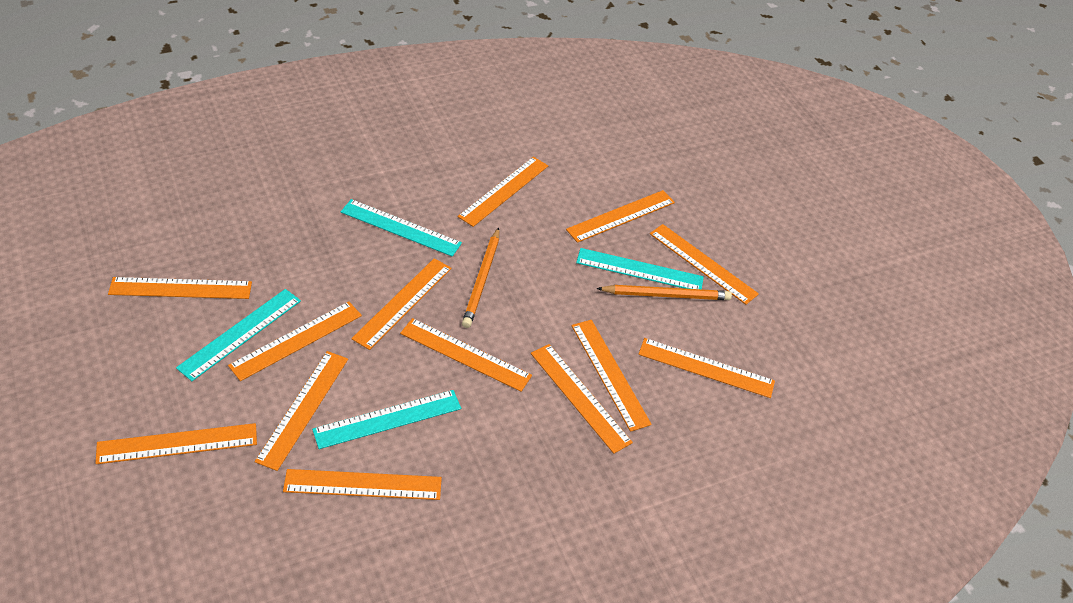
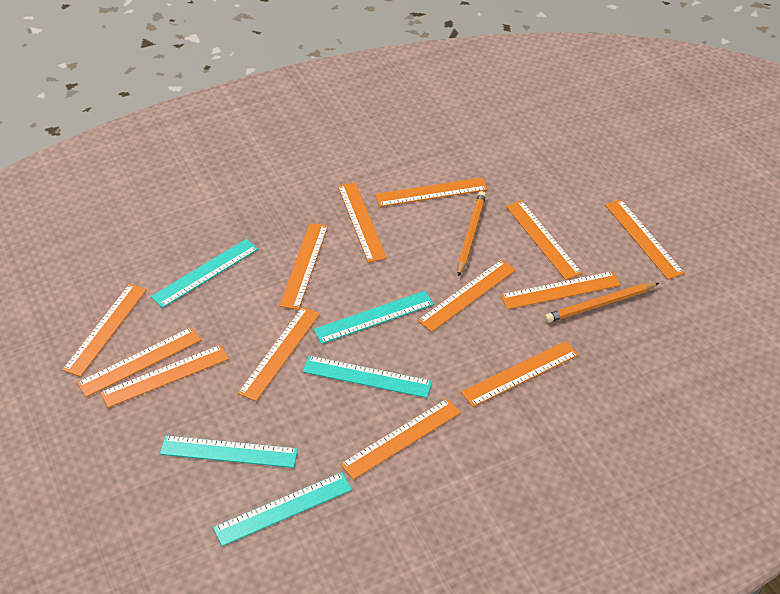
turquoise ruler: 4 -> 5

